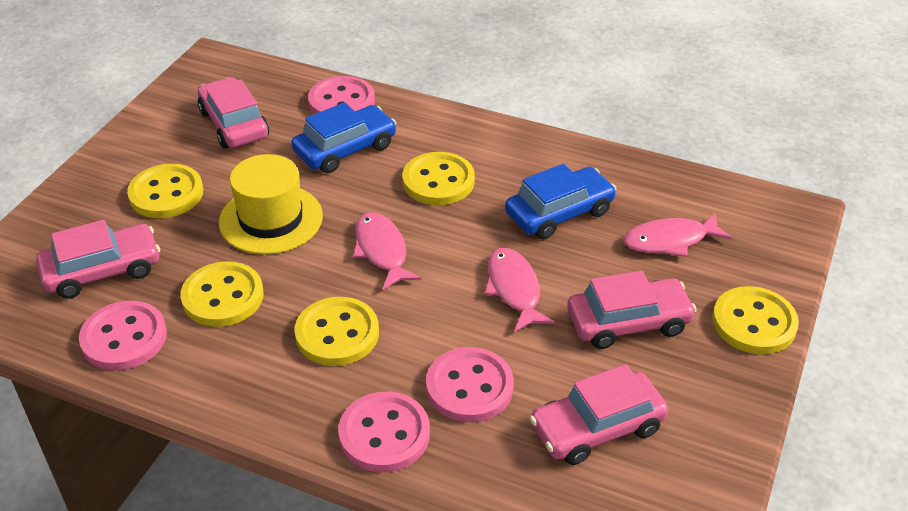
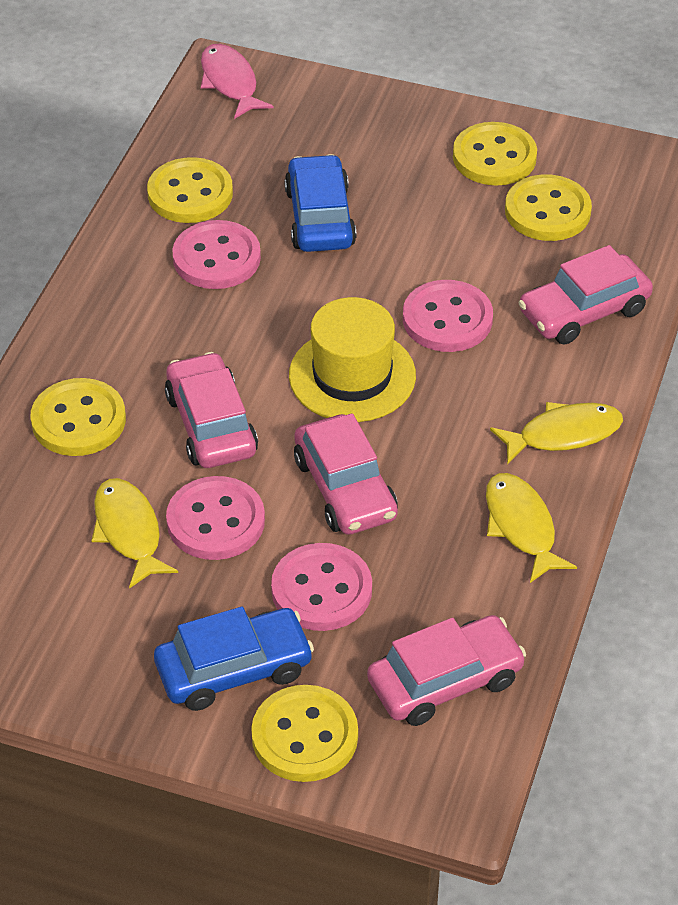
pink fish: 3 -> 1
yellow fish: 0 -> 3

